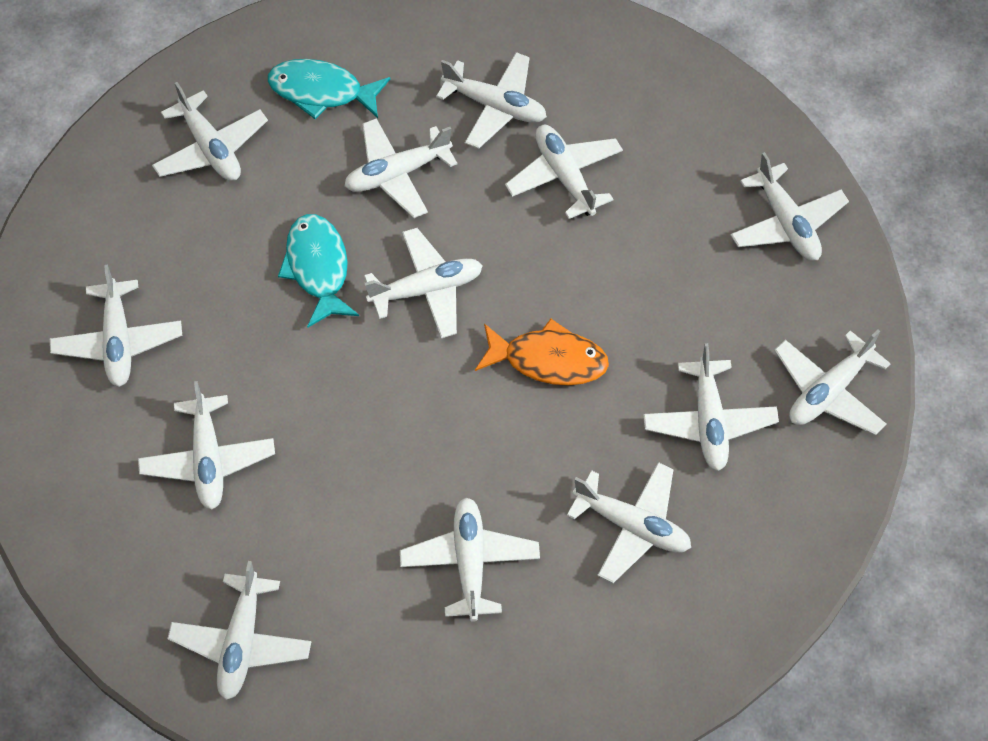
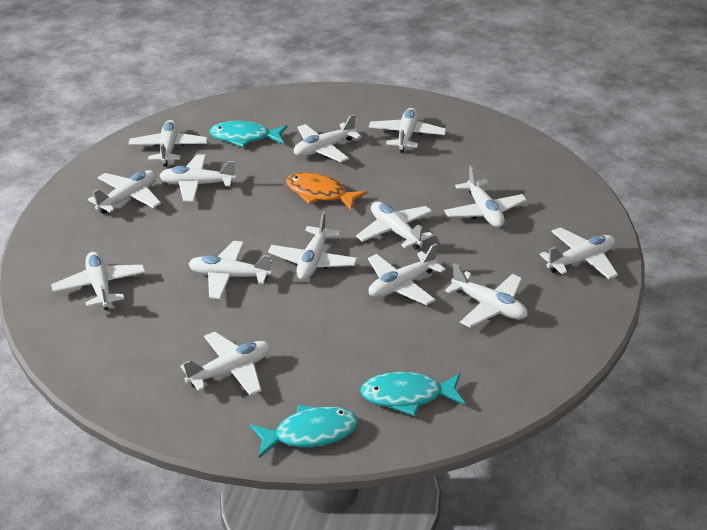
turquoise fish: 2 -> 3
white plane: 13 -> 14

